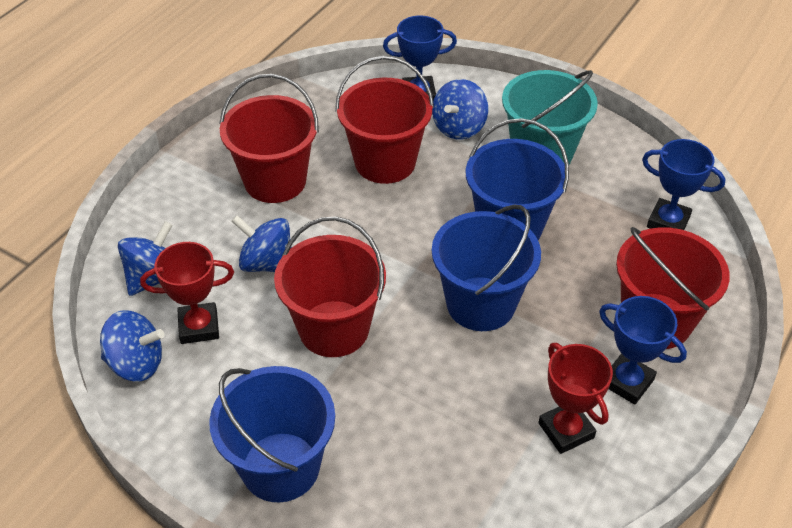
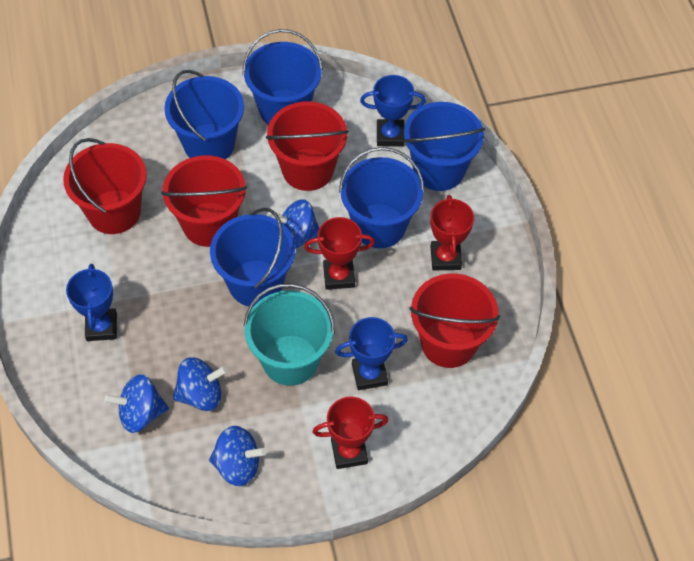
blue bucket: 3 -> 5
red trophy: 2 -> 3

